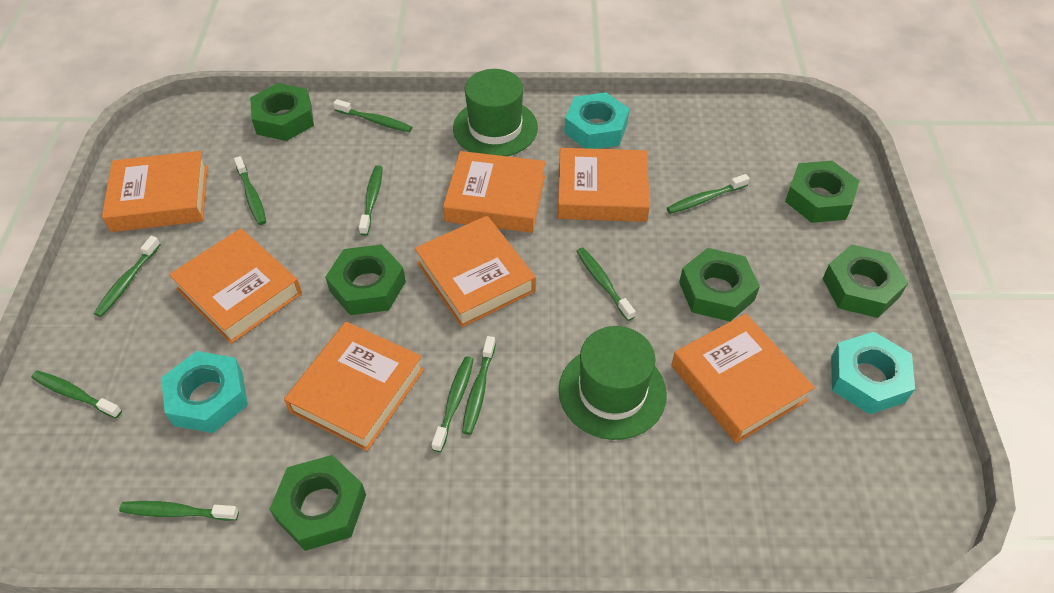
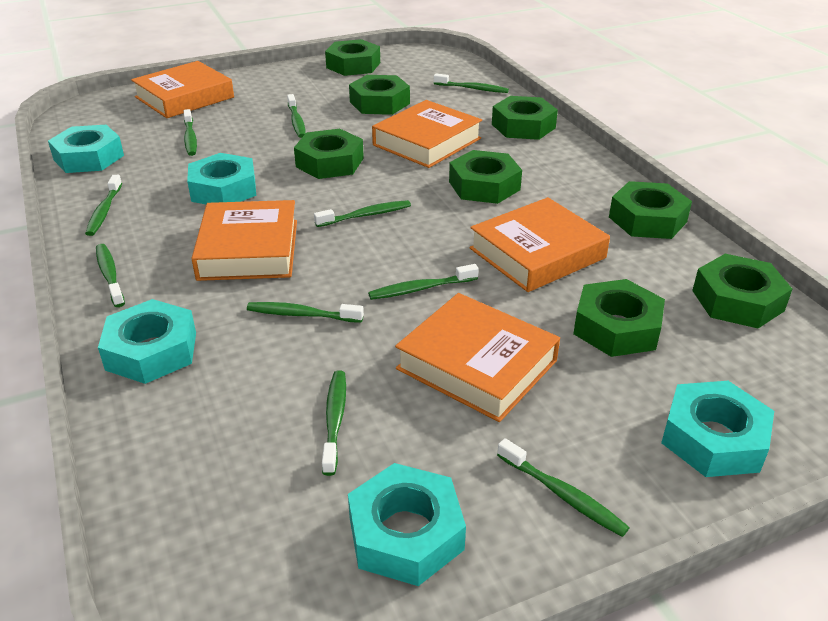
green hat: 2 -> 0
green nut: 6 -> 8
orange book: 7 -> 5
turquoise nut: 3 -> 5

